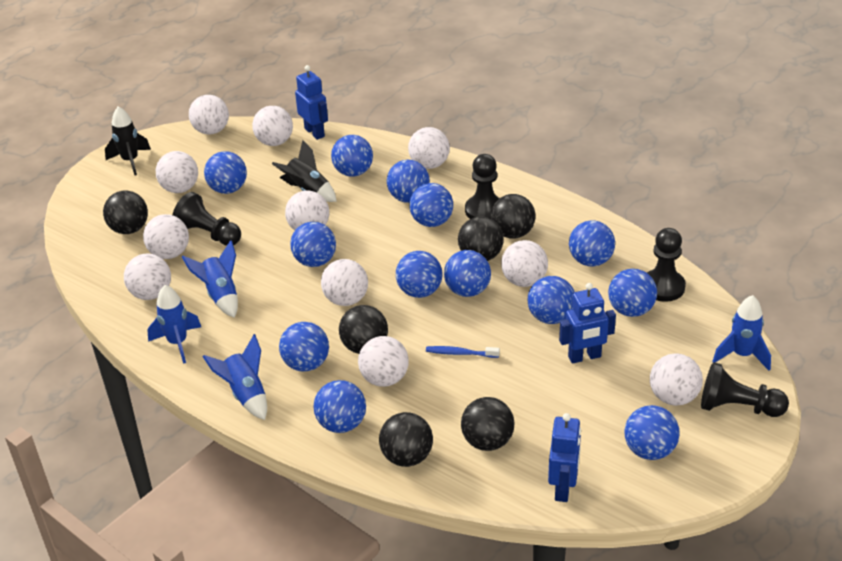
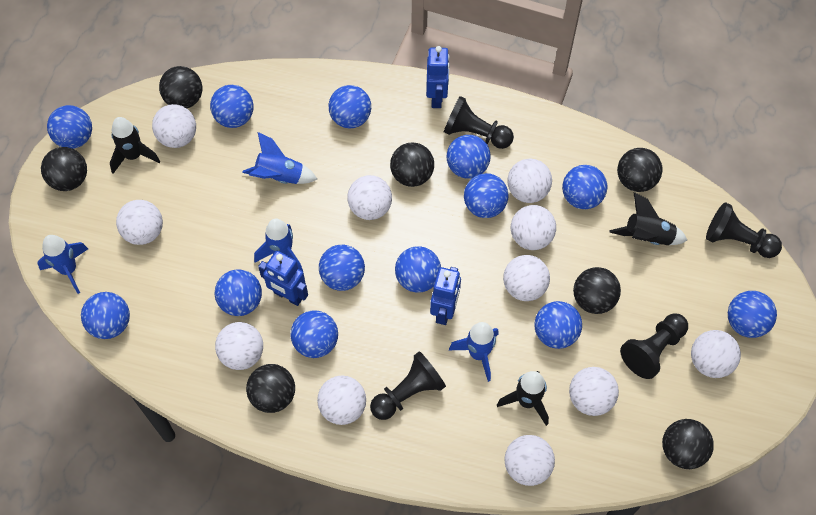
black ball: 6 -> 7
black rocket: 2 -> 3
blue toothbrush: 1 -> 0

